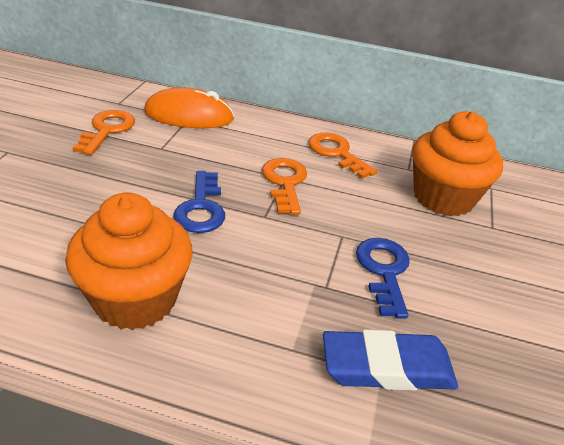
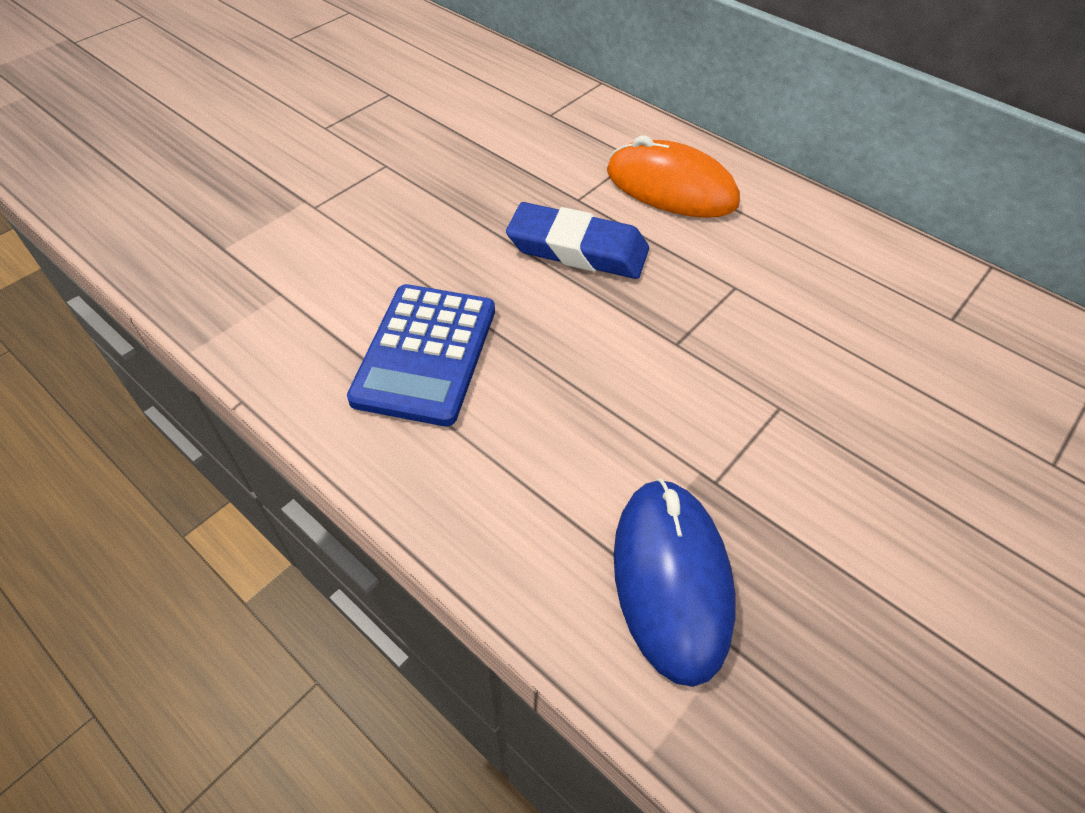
blue calculator: 0 -> 1
blue key: 2 -> 0
blue mouse: 0 -> 1
orange cupcake: 2 -> 0
orange key: 3 -> 0

